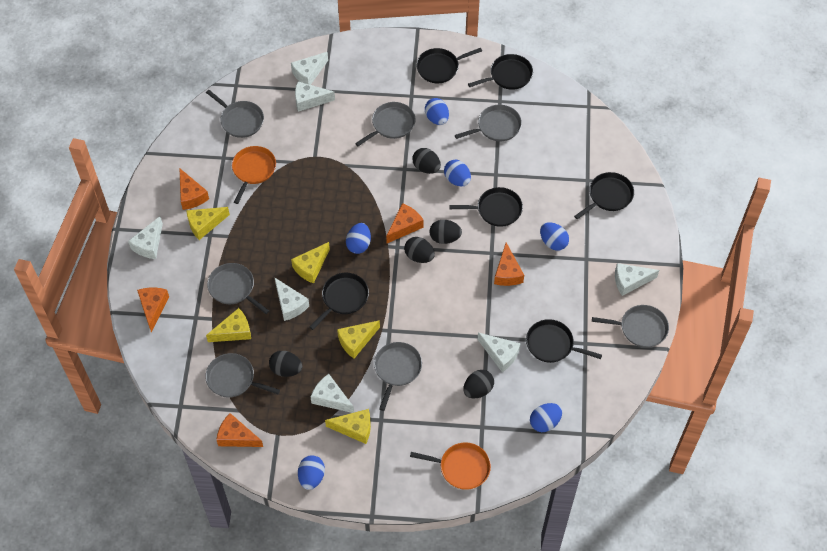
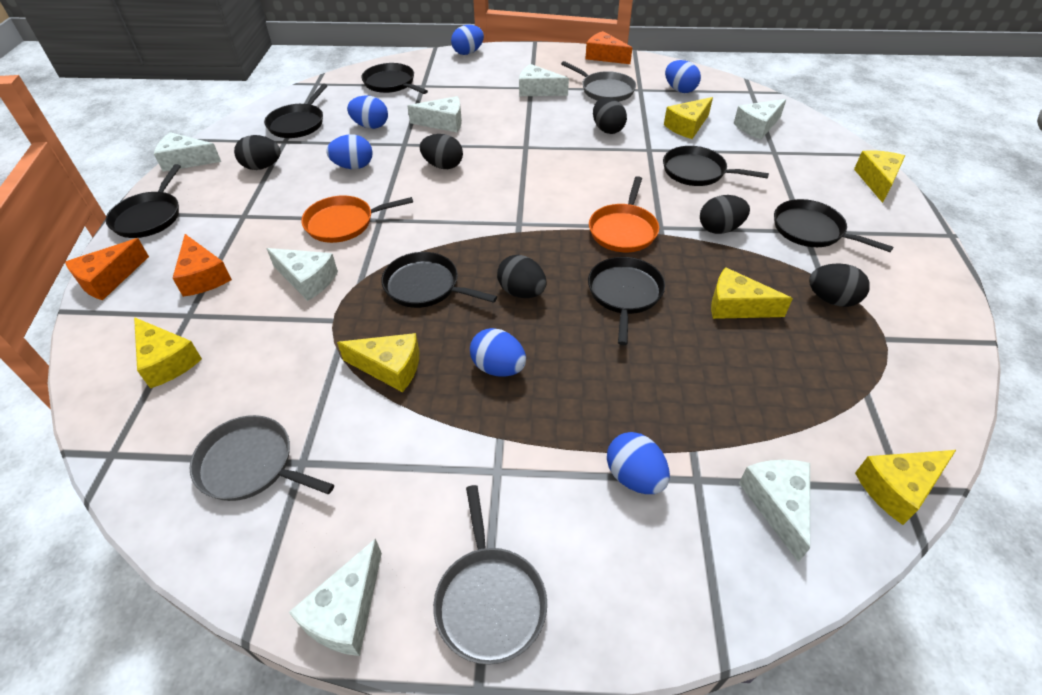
black egg: 5 -> 6
black pan: 6 -> 7
grey pan: 7 -> 3
orange cheese: 5 -> 3
yellow cheese: 5 -> 6

